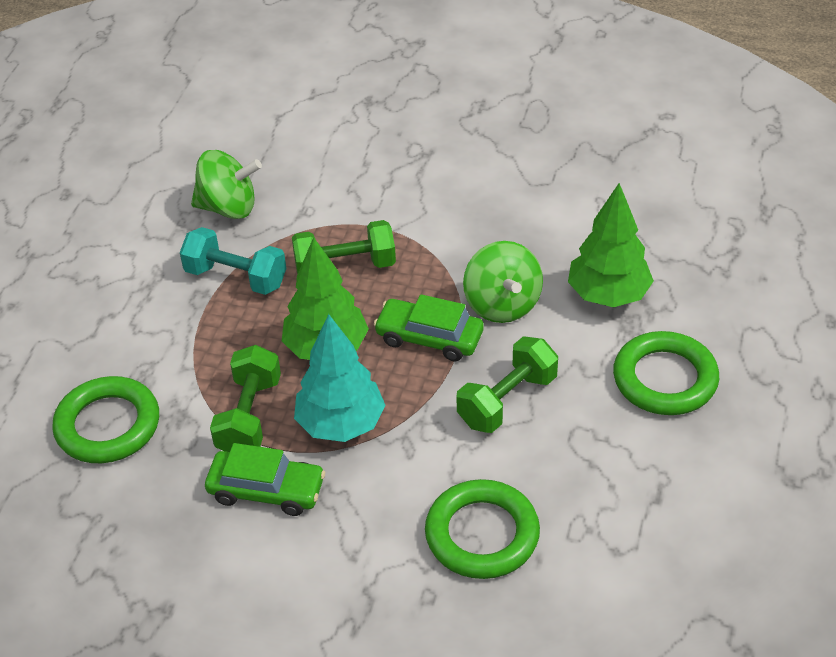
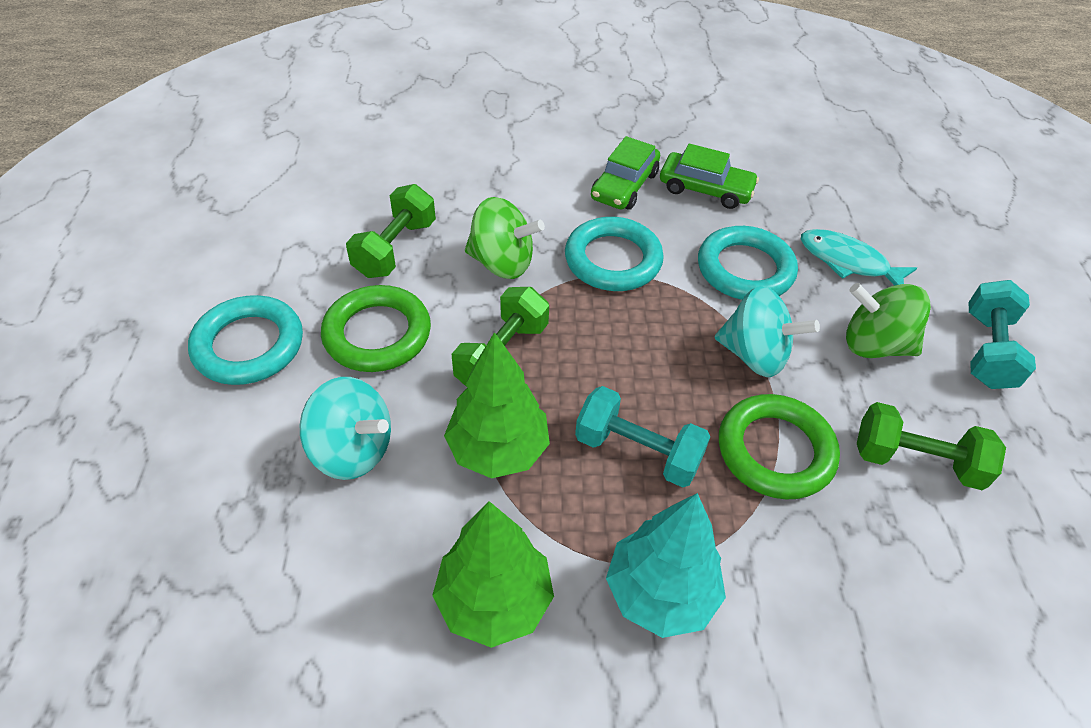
green ring: 3 -> 2
turquoise dumbbell: 1 -> 2
turquoise fish: 0 -> 1
turquoise ring: 0 -> 3
turquoise spinning top: 0 -> 2

